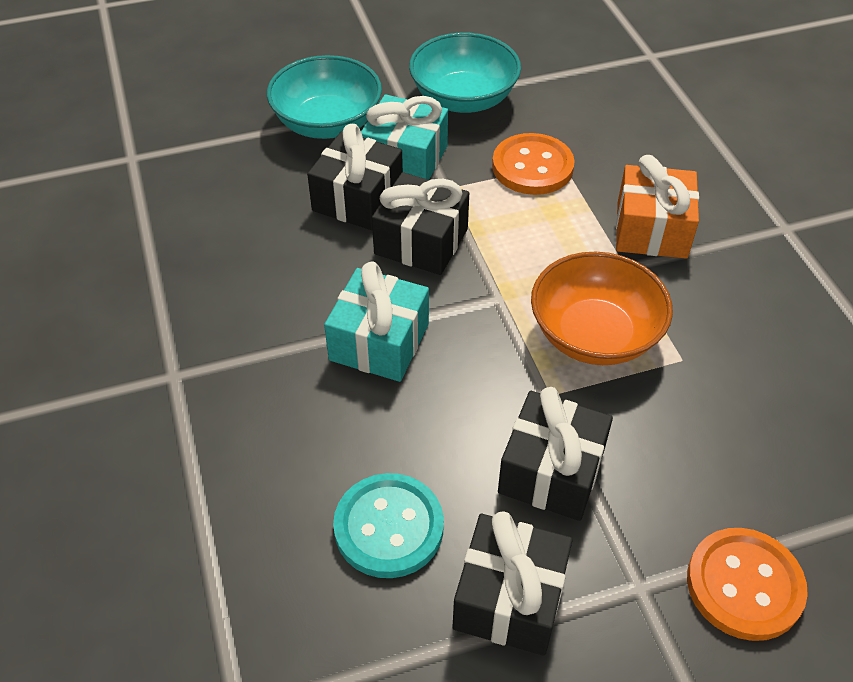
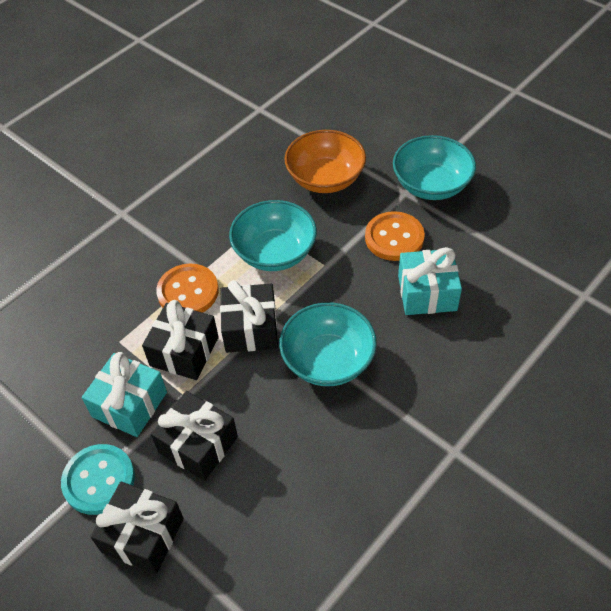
orange gift: 1 -> 0
turquoise bowl: 2 -> 3

